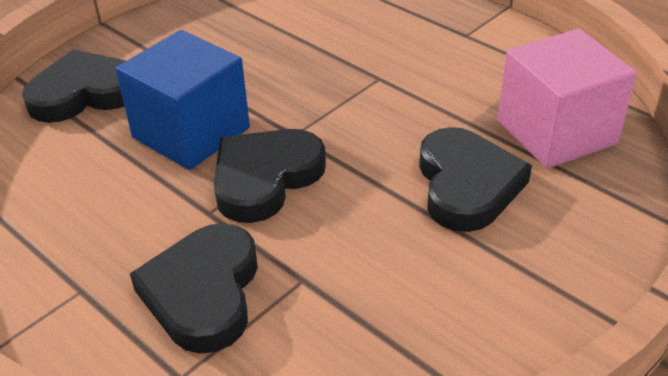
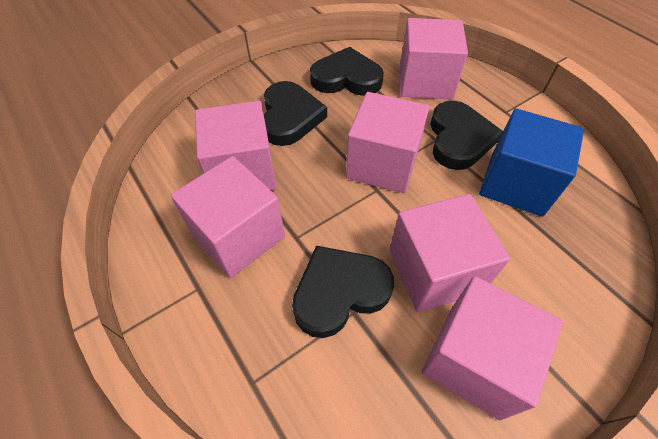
pink cube: 1 -> 6

